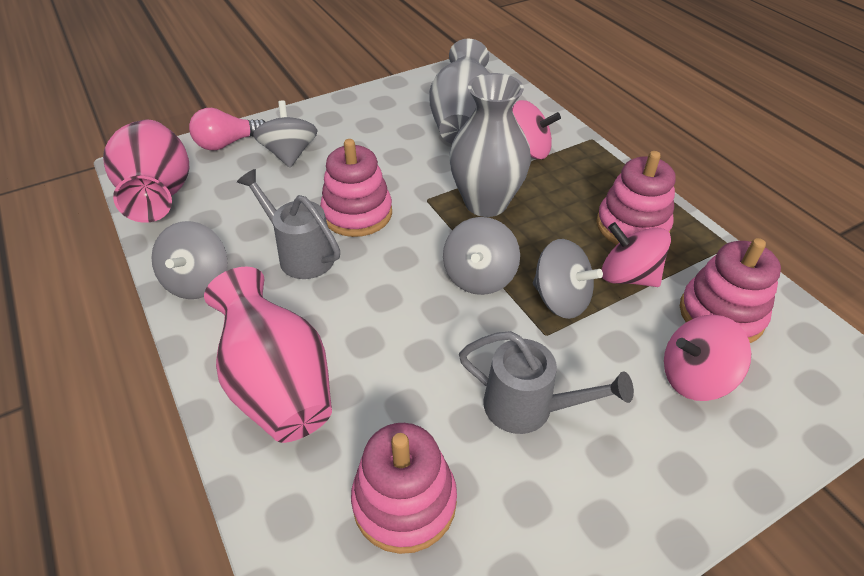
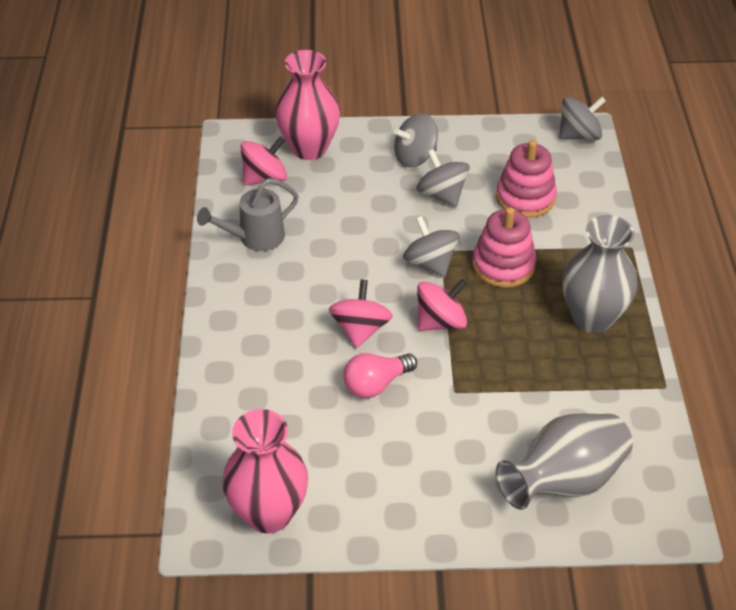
grey watering can: 2 -> 1
pink stacking toy: 4 -> 2

